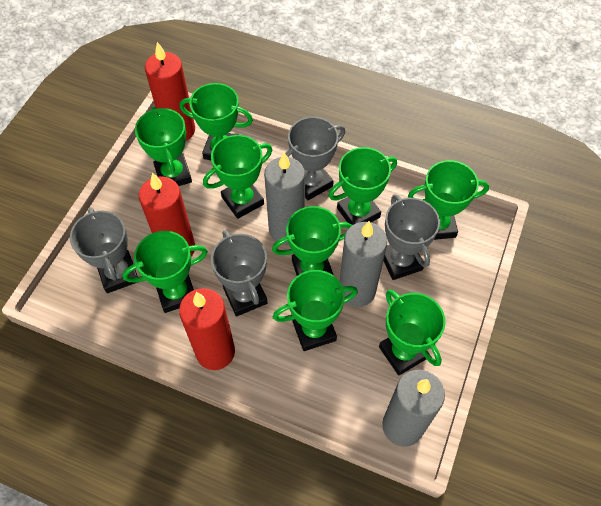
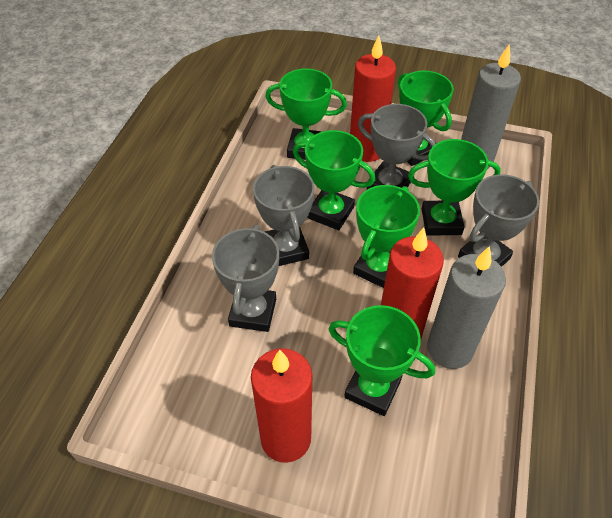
green trophy: 9 -> 6
grey candle: 3 -> 2

